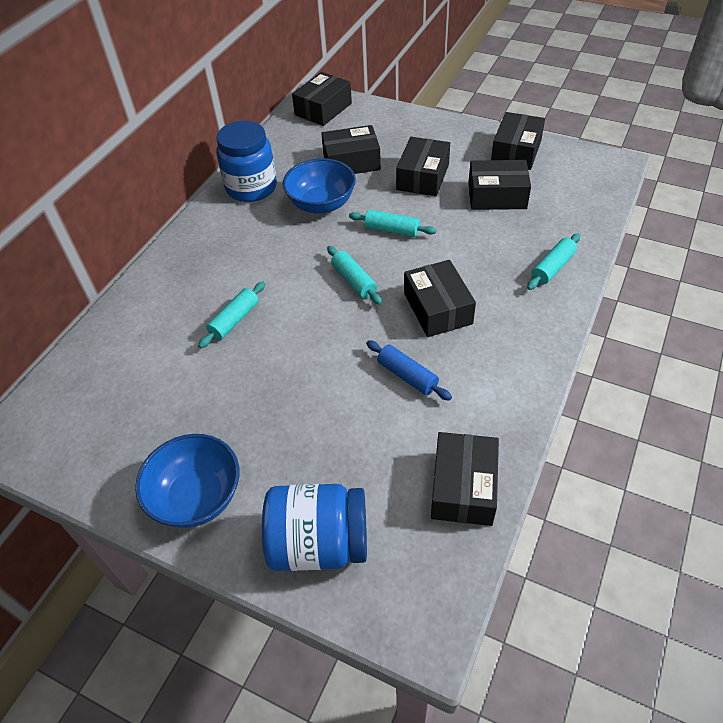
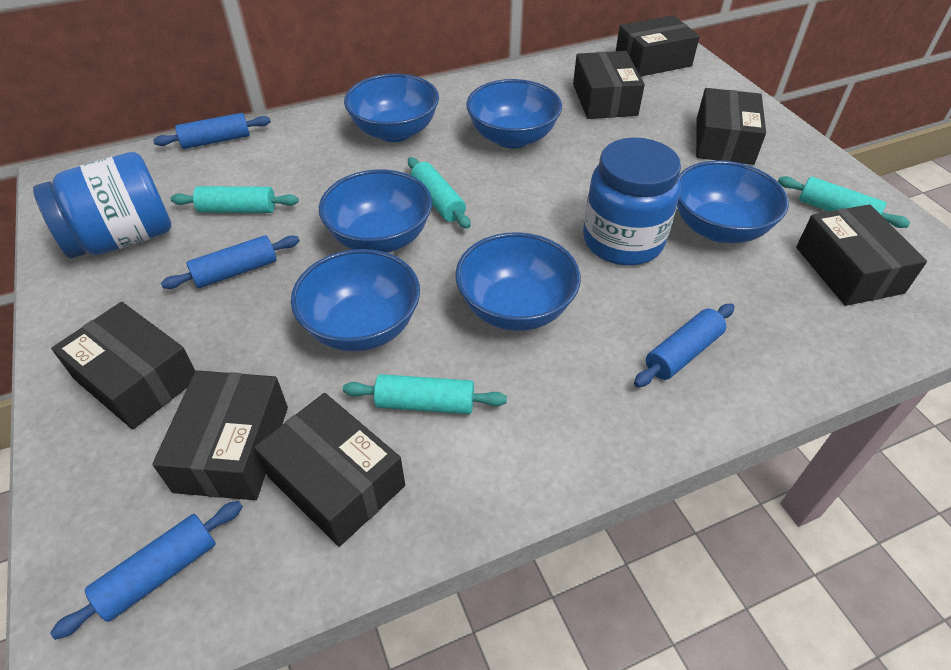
blue bowl: 2 -> 6
blue rolling pin: 1 -> 4

